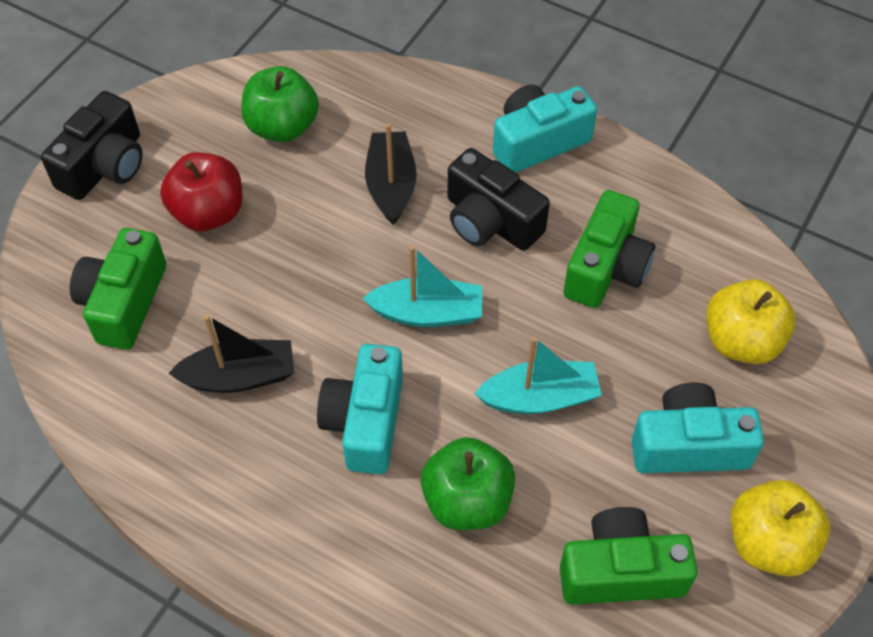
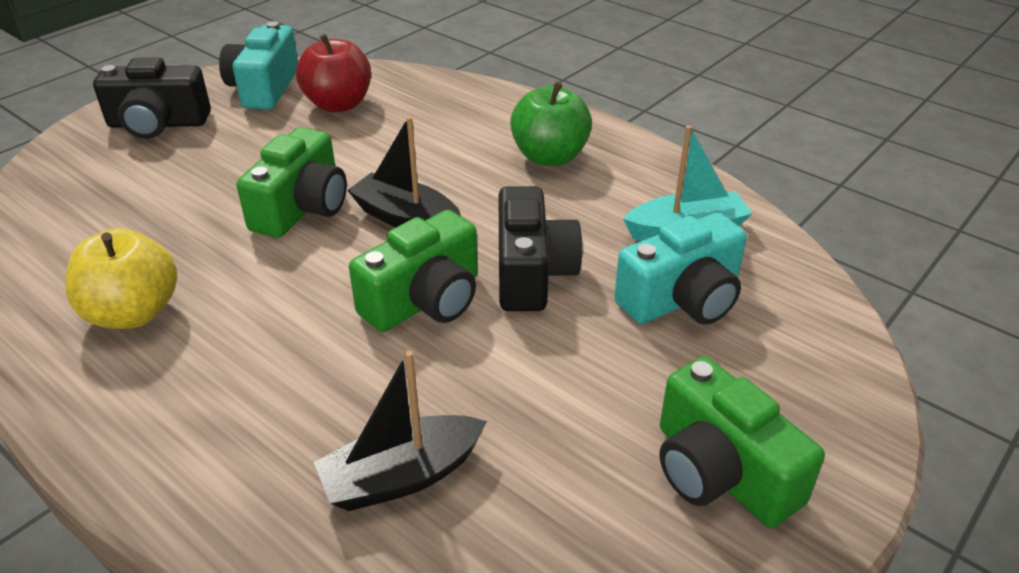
green apple: 2 -> 1
turquoise boat: 2 -> 1
turquoise camera: 3 -> 2
yellow apple: 2 -> 1

